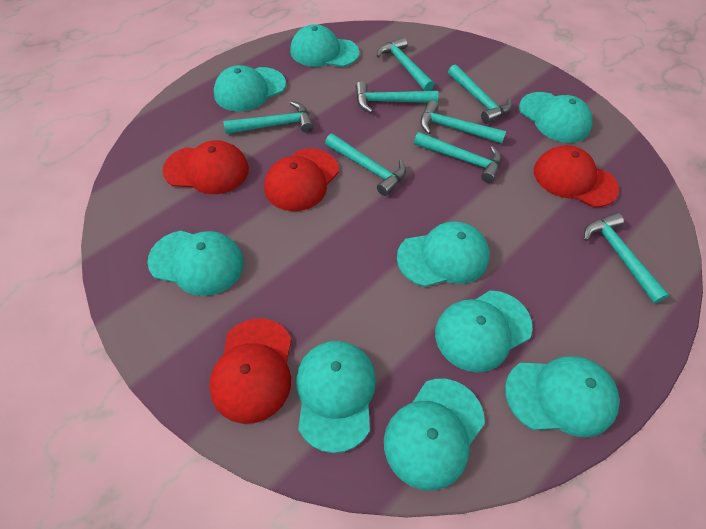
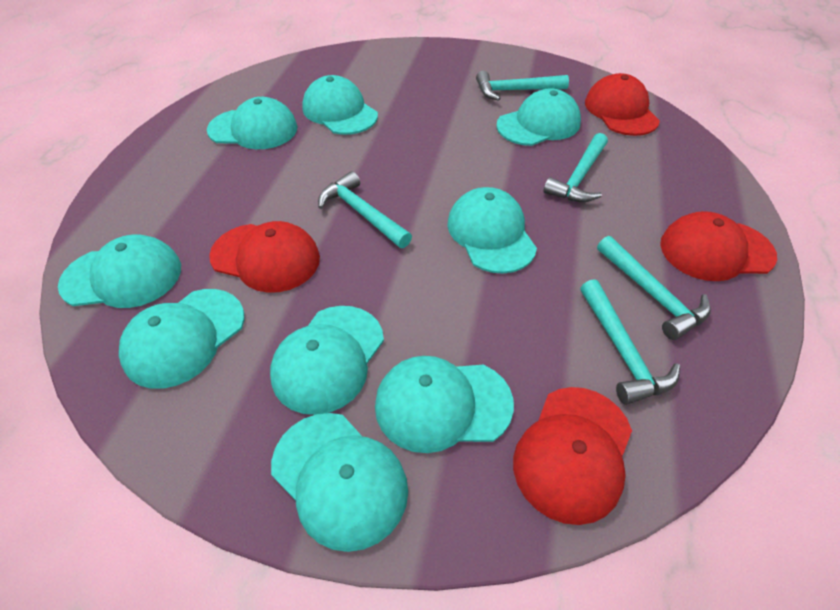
turquoise hammer: 8 -> 5

